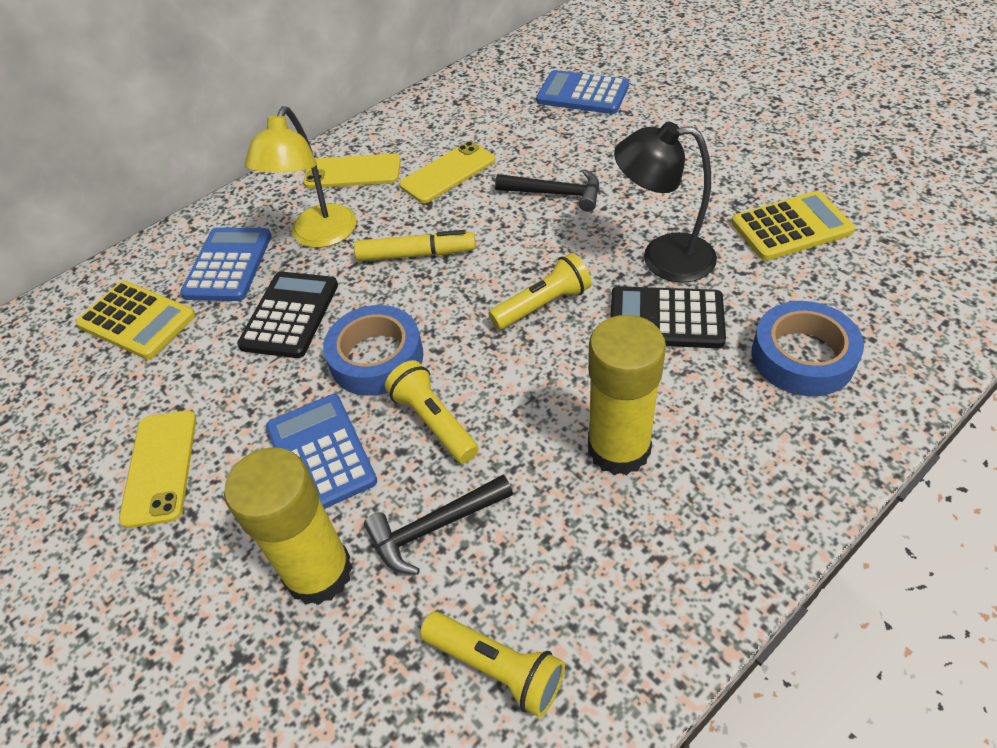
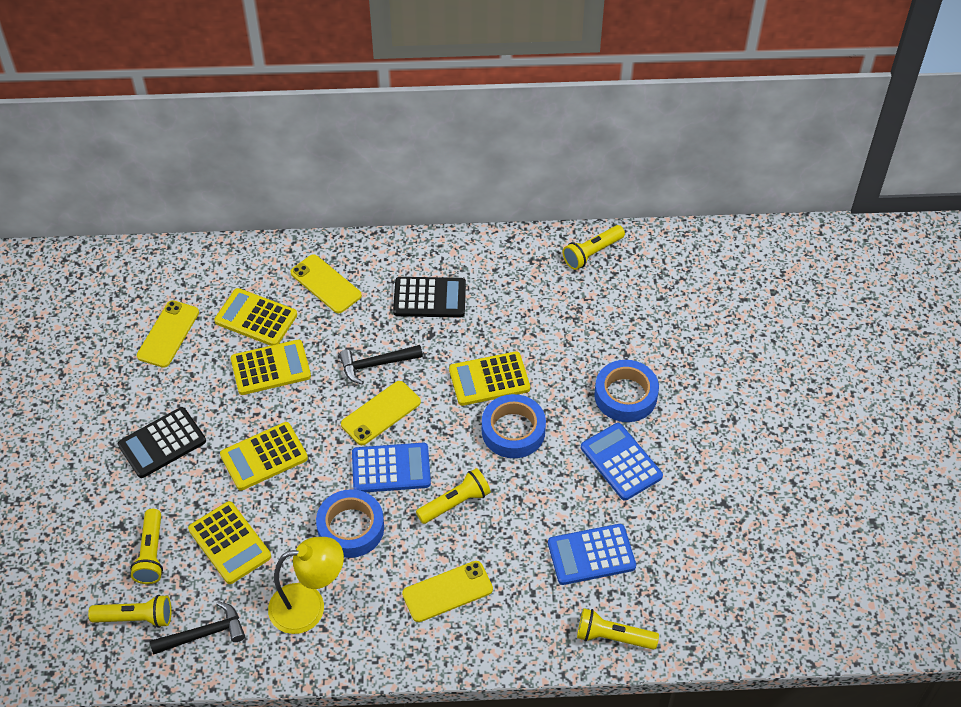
black lamp: 1 -> 0
blue tape: 2 -> 3
yellow calculator: 2 -> 5
yellow flashlight: 3 -> 5
yellow glue stick: 2 -> 0
yellow marker: 1 -> 0
yellow phone: 3 -> 4

